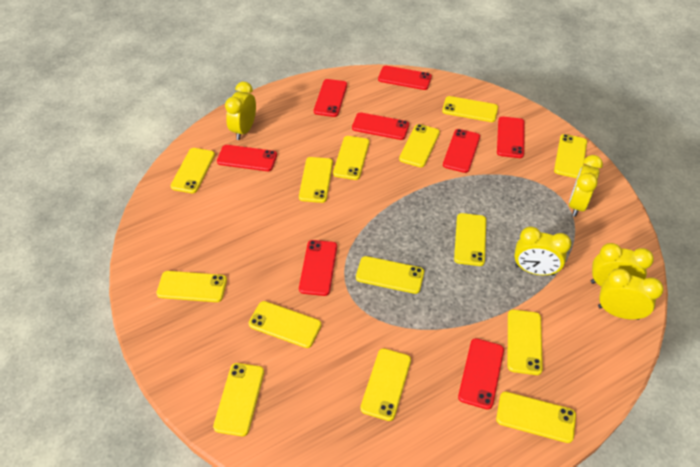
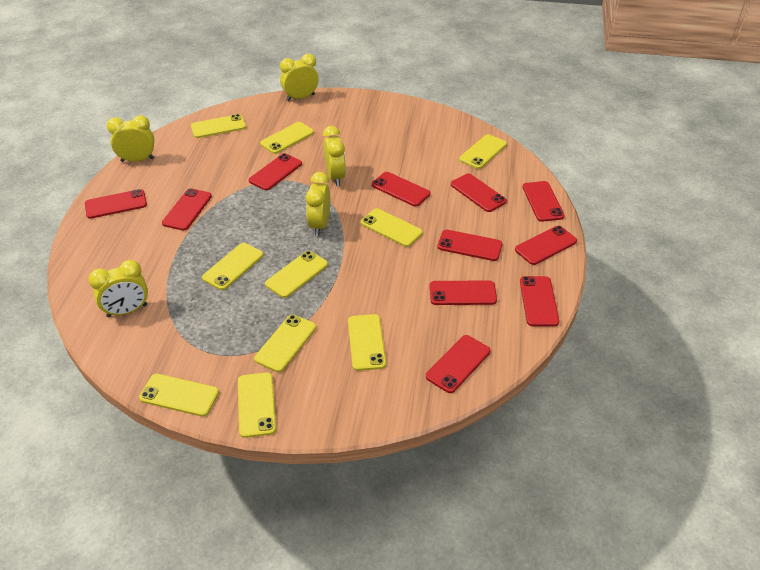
red phone: 8 -> 11
yellow phone: 14 -> 10

